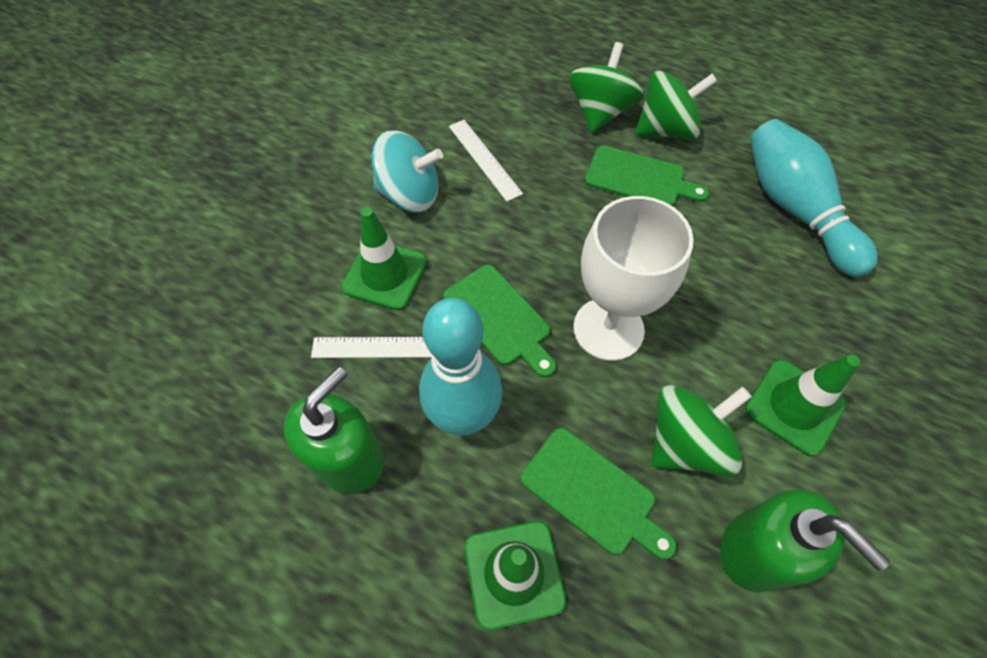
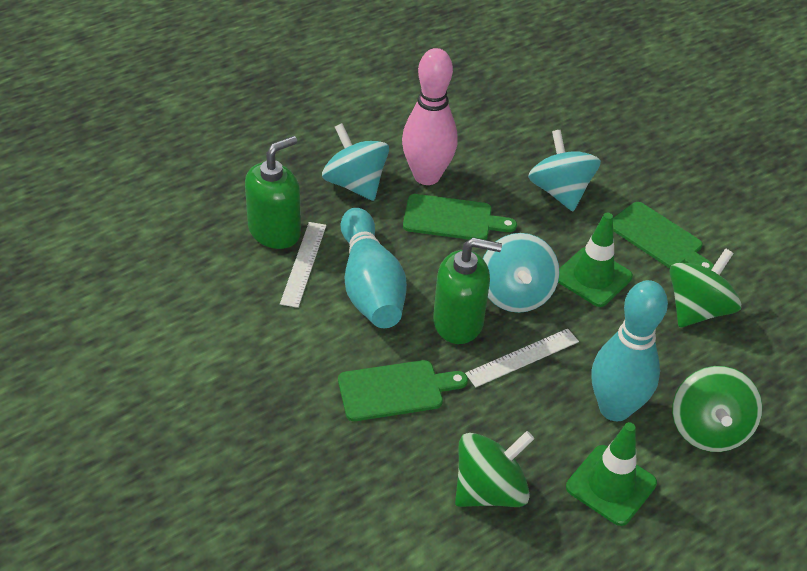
green traffic cone: 3 -> 2
pink bowling pin: 0 -> 1
turquoise spinning top: 1 -> 3
white goblet: 1 -> 0

